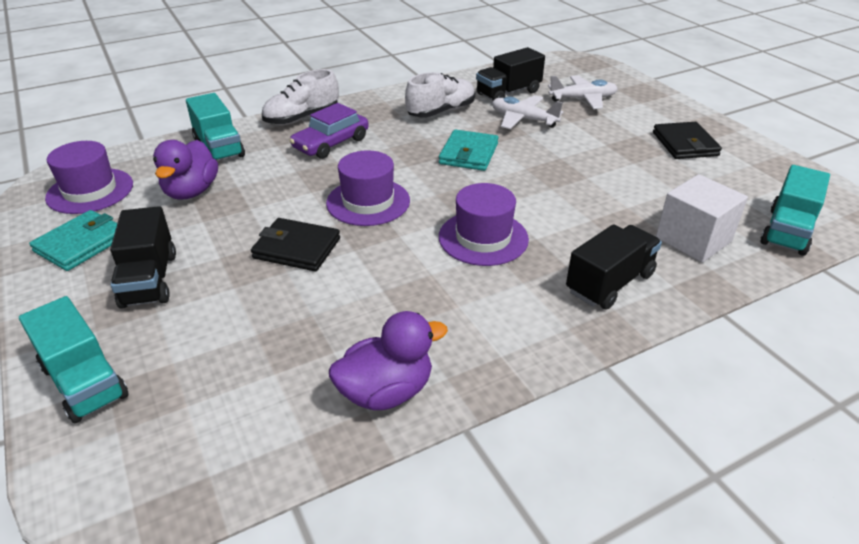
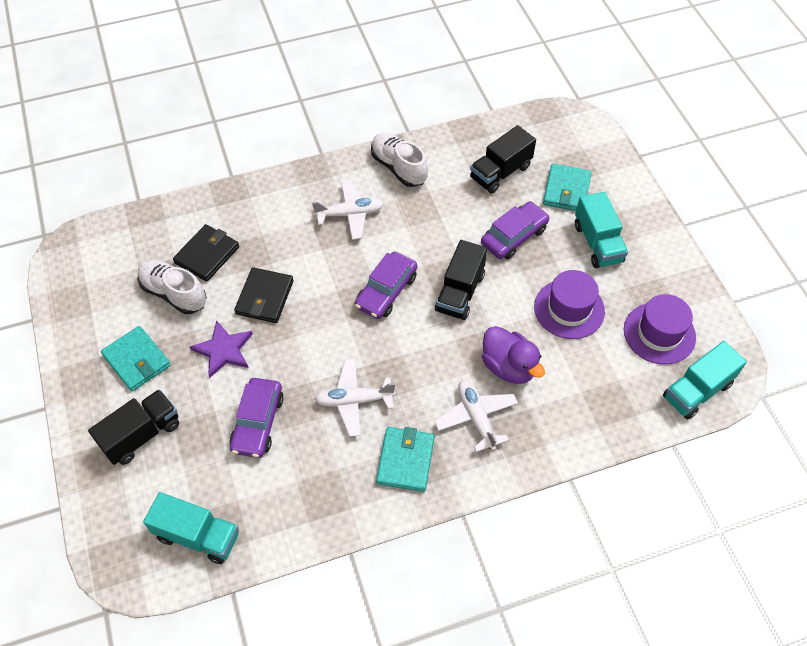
purple car: 1 -> 3
purple duck: 2 -> 1
purple hat: 3 -> 2
purple star: 0 -> 1
turquoise wallet: 2 -> 3
white cube: 1 -> 0
white plane: 2 -> 3

